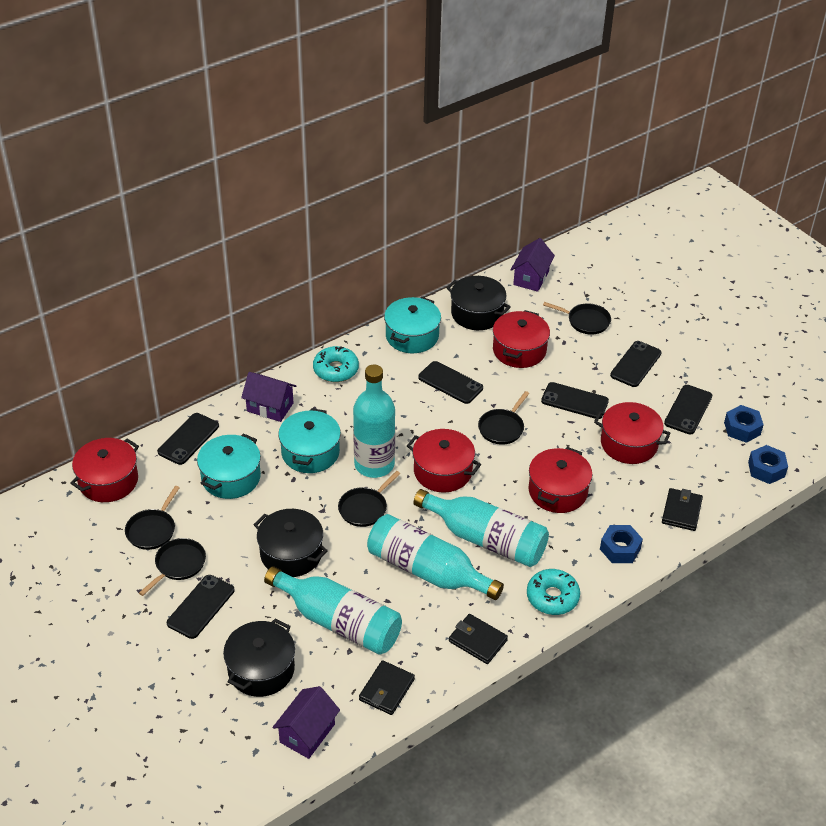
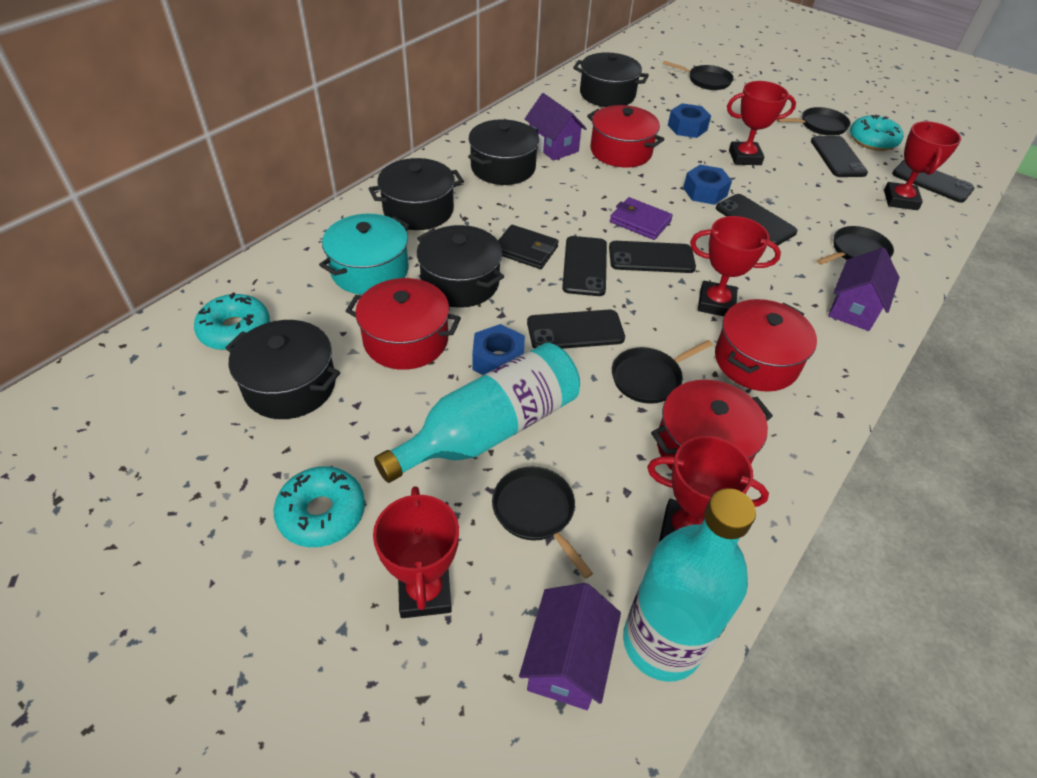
black pot: 3 -> 5
black wallet: 3 -> 1
purple wallet: 0 -> 1
red pot: 5 -> 4
red trophy: 0 -> 5
turquoise bottle: 4 -> 2
turquoise donut: 2 -> 3
turquoise pot: 3 -> 1

